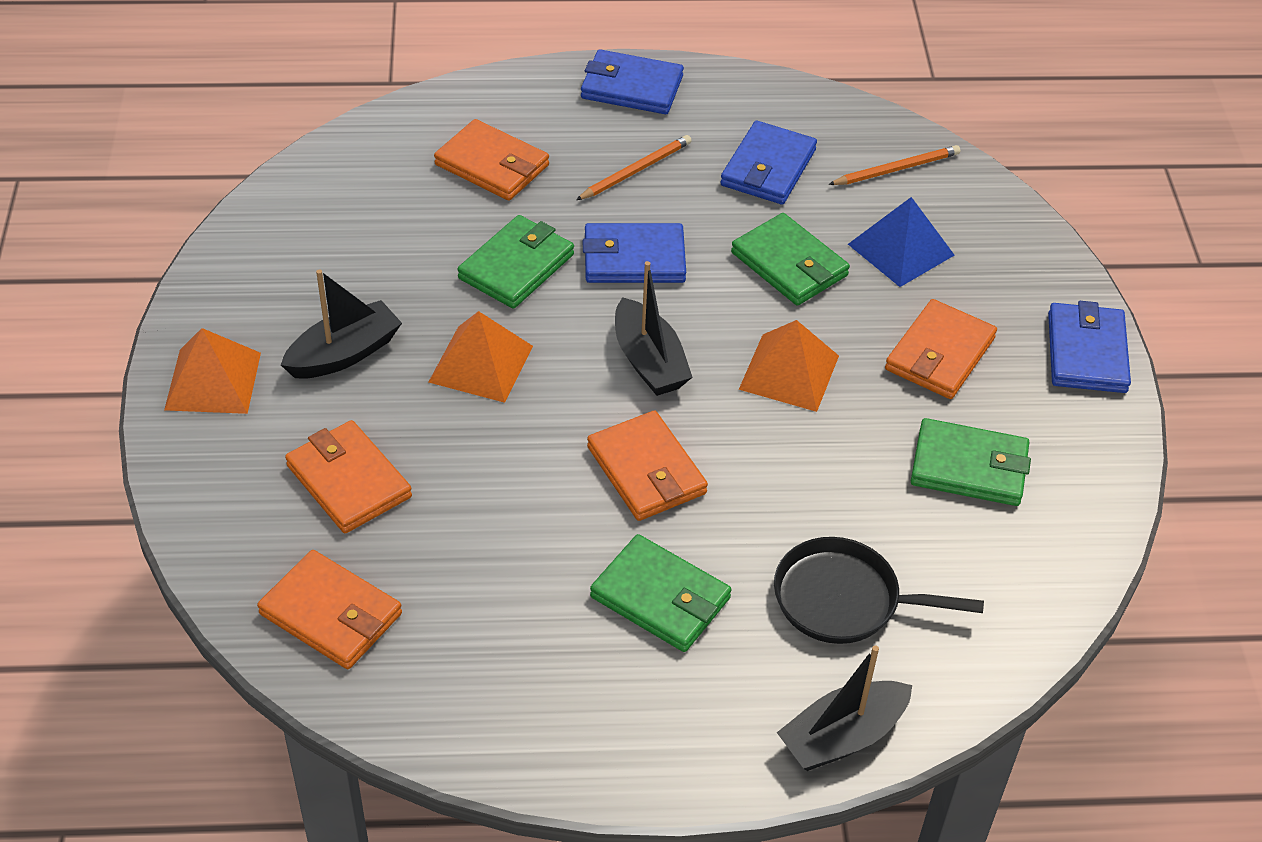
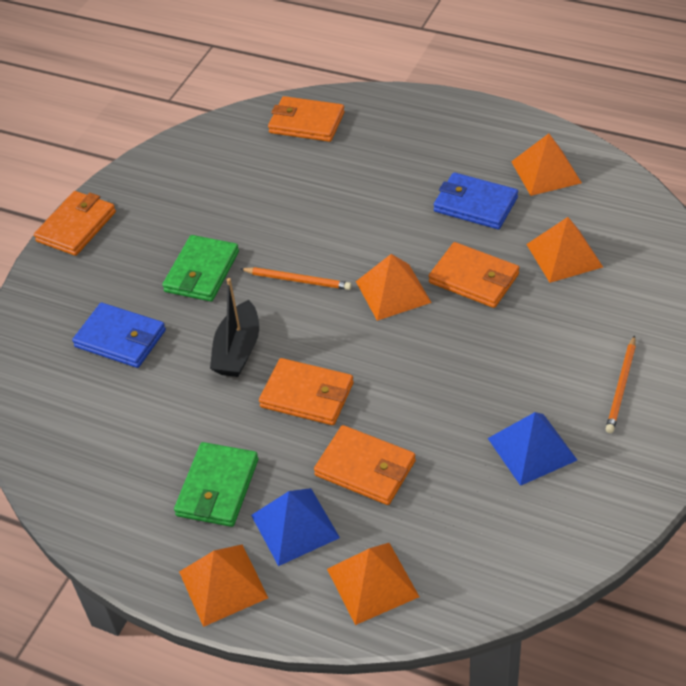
black boat: 3 -> 1
black pan: 1 -> 0
blue pyramid: 1 -> 2
blue wallet: 4 -> 2
green wallet: 4 -> 2
orange pyramid: 3 -> 5

